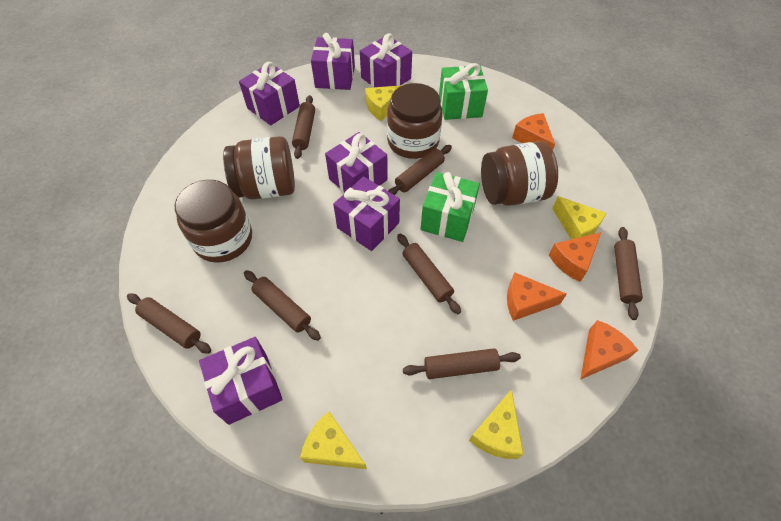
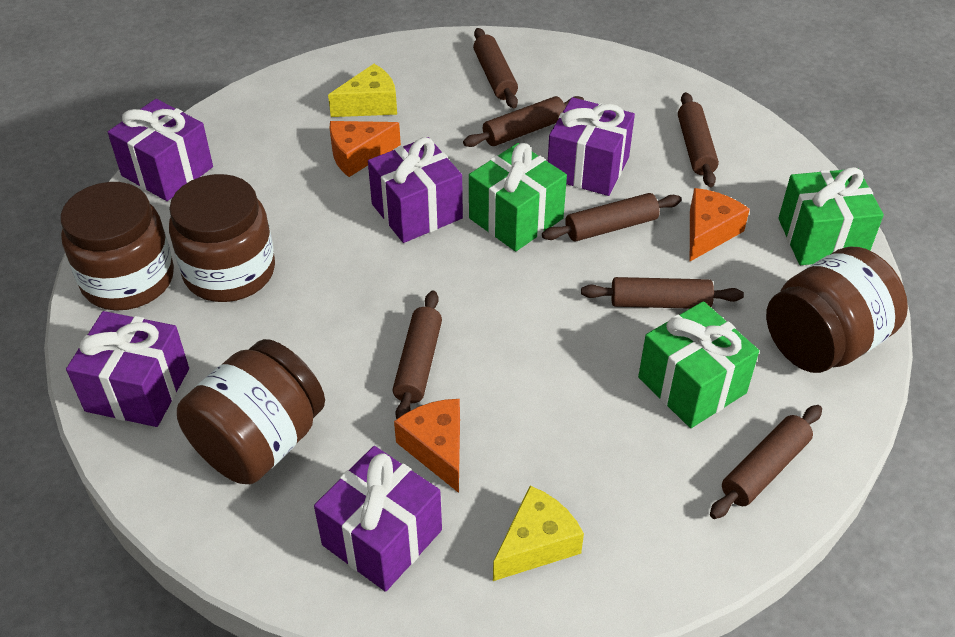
green gift: 2 -> 3
orange cheese: 4 -> 3
purple gift: 6 -> 5
yellow cheese: 4 -> 2

